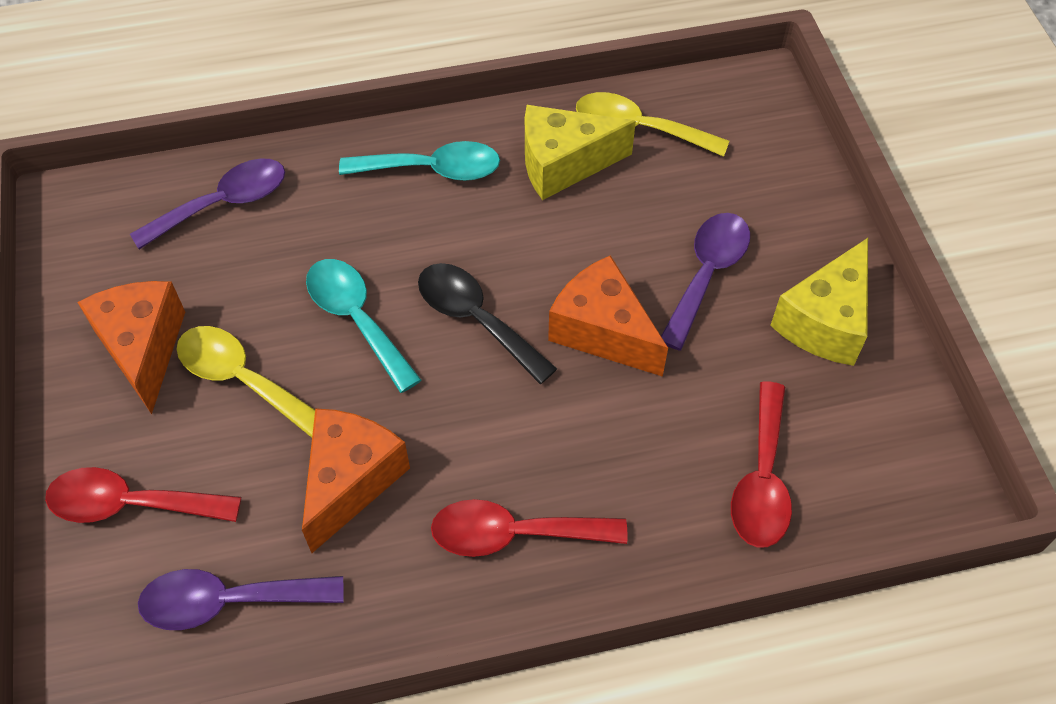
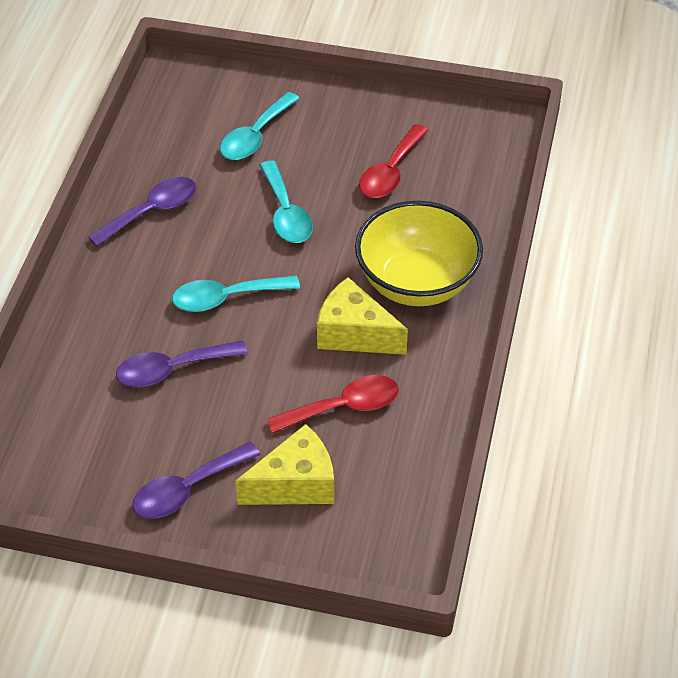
black spoon: 1 -> 0
orange cheese: 3 -> 0
red spoon: 3 -> 2
turquoise spoon: 2 -> 3
yellow bowl: 0 -> 1
yellow spoon: 2 -> 0

